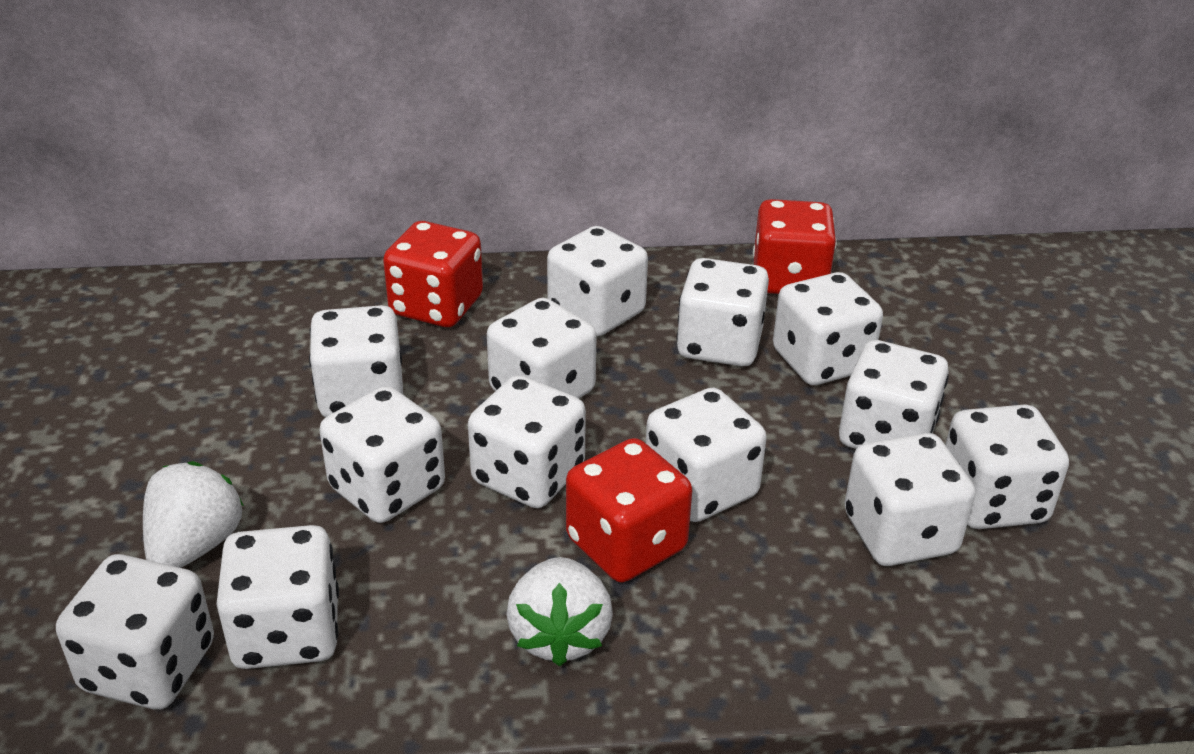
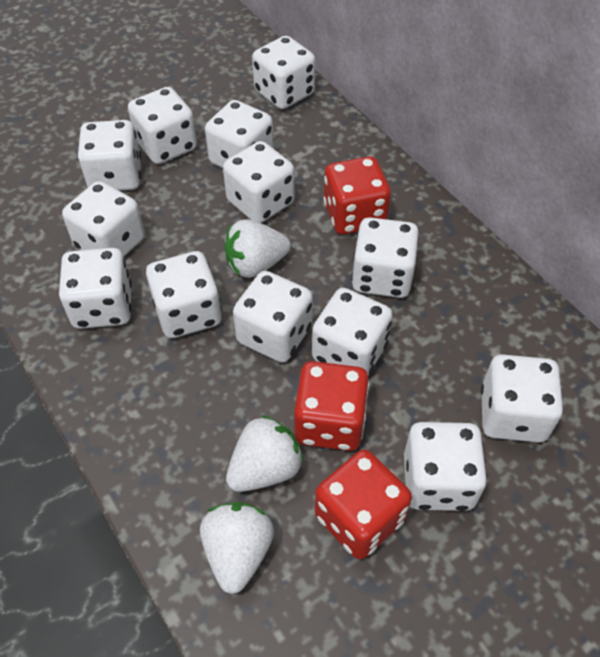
white strawberry: 2 -> 3

